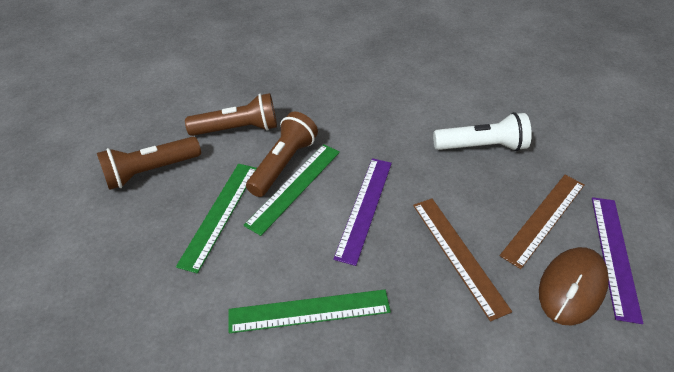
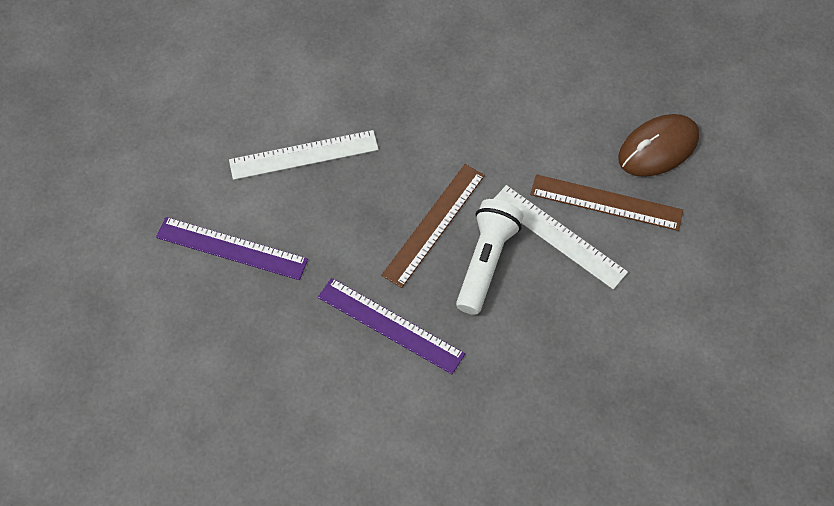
brown flashlight: 3 -> 0
green ruler: 3 -> 0
white ruler: 0 -> 2

